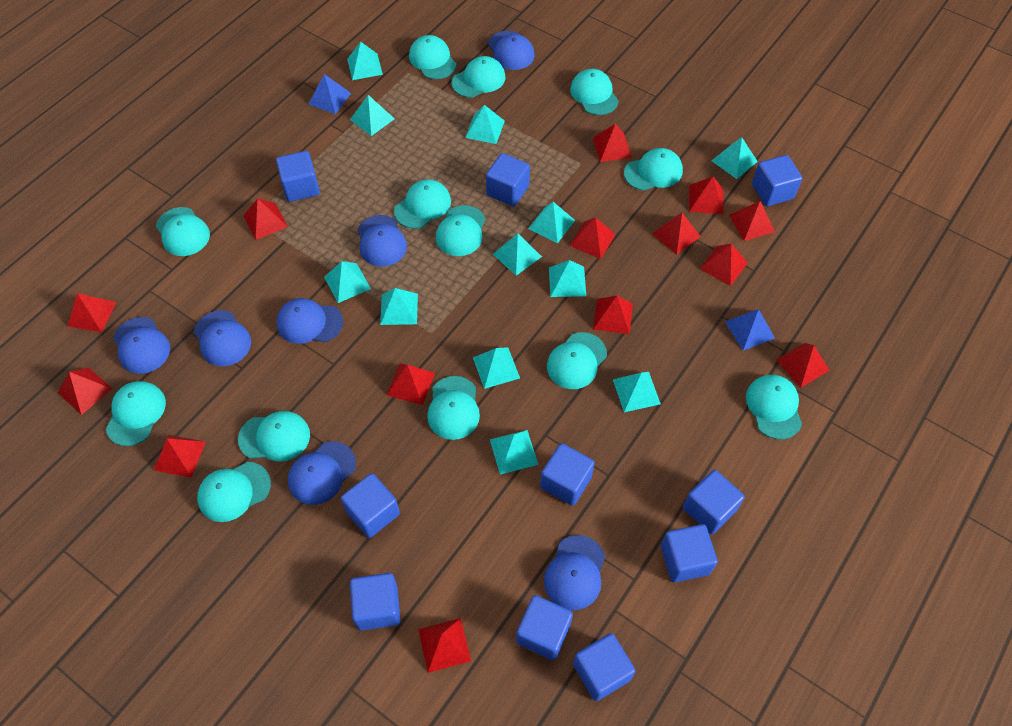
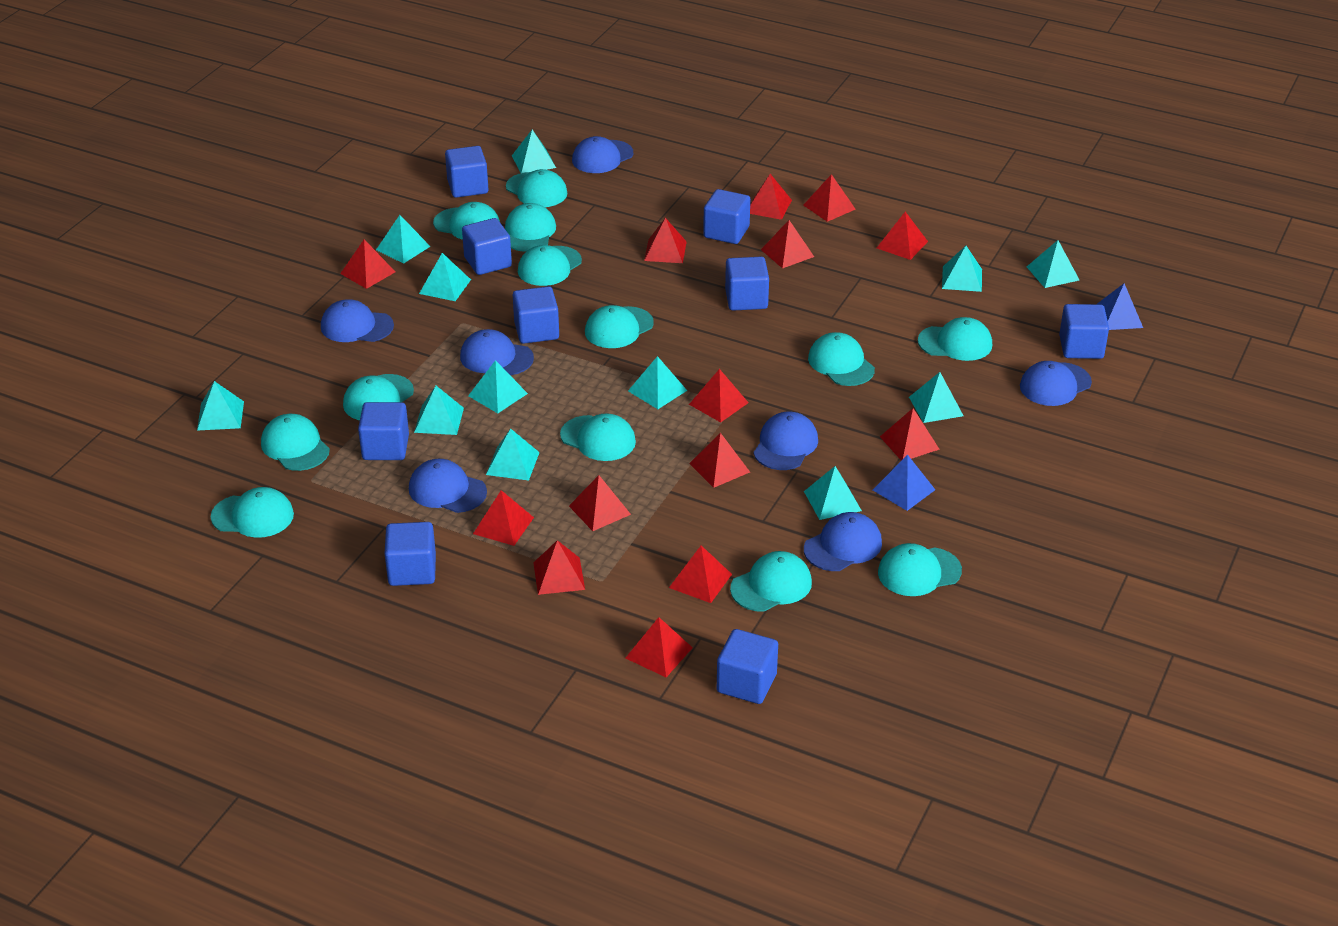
blue cube: 10 -> 9

